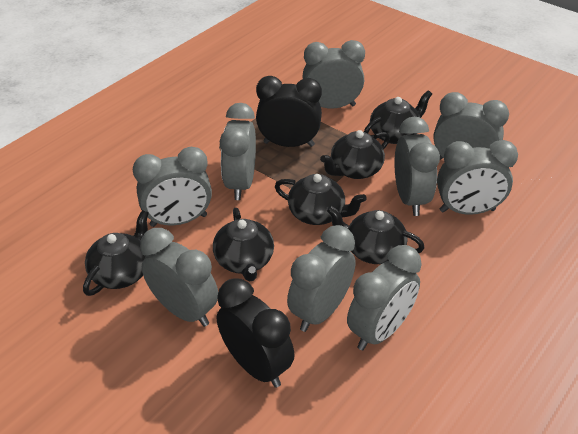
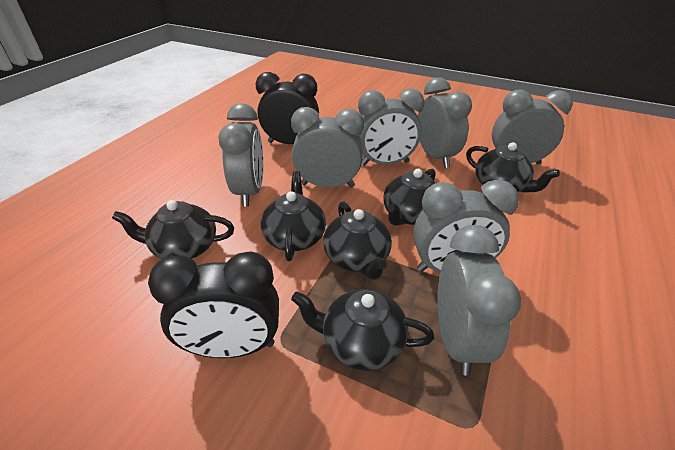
grey clock: 9 -> 7

